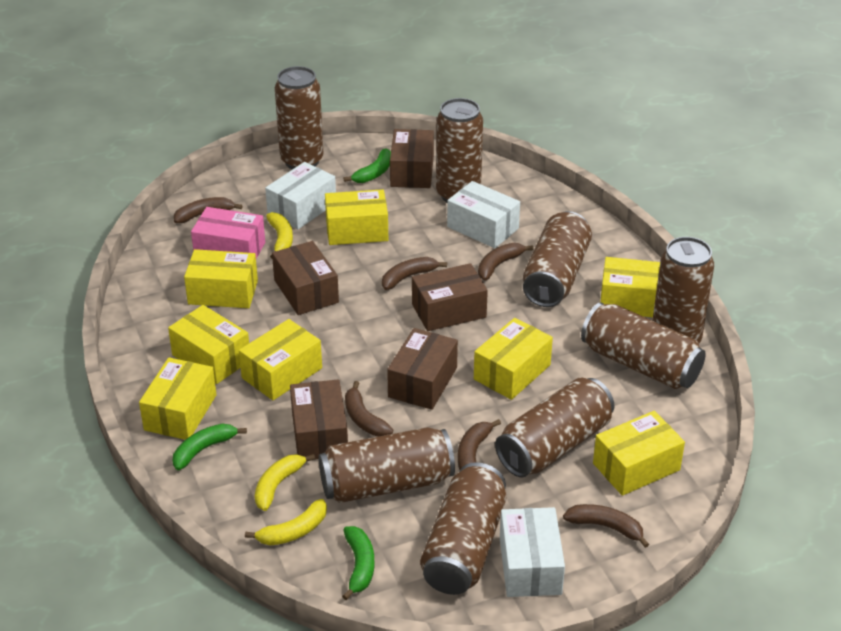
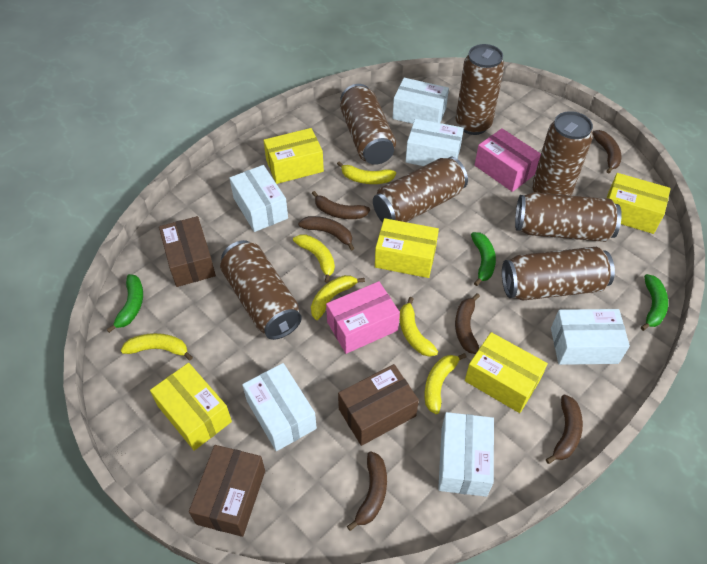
brown box: 5 -> 3
brown can: 8 -> 7
pink box: 1 -> 2
white box: 3 -> 6
yellow banana: 3 -> 6
yellow box: 8 -> 5

